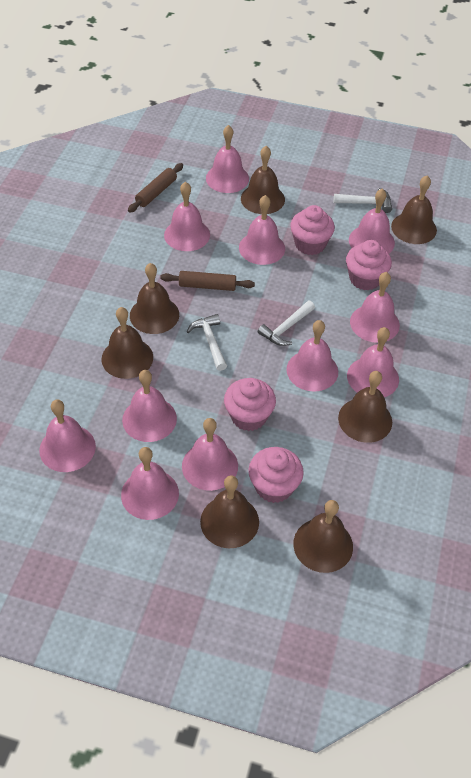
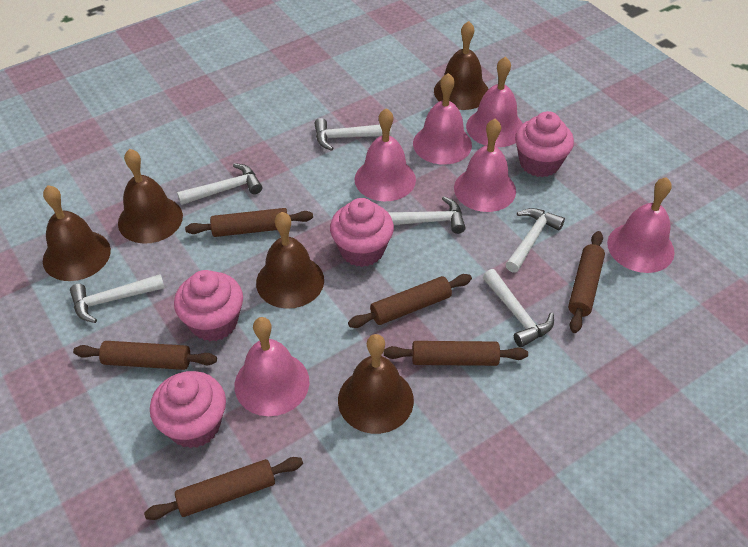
brown bell: 7 -> 5
brown rolling pin: 2 -> 6
pink bell: 11 -> 6
white hammer: 3 -> 6

